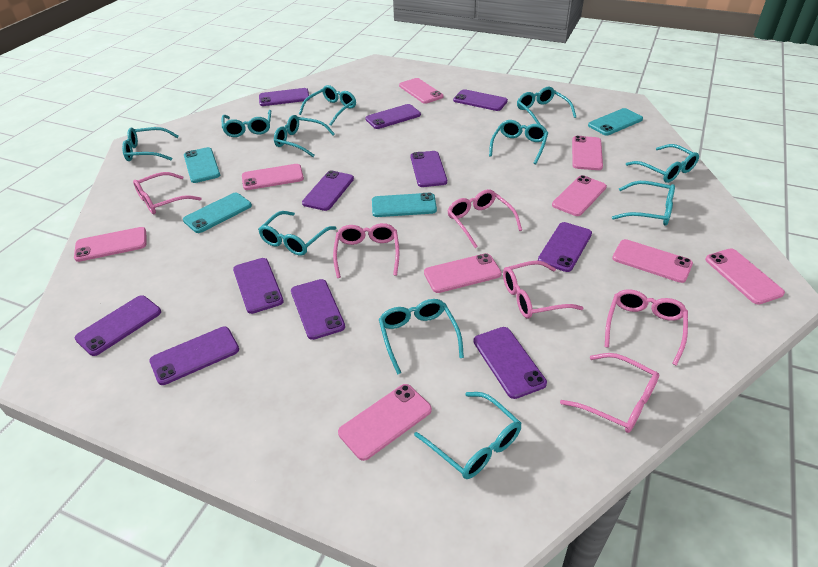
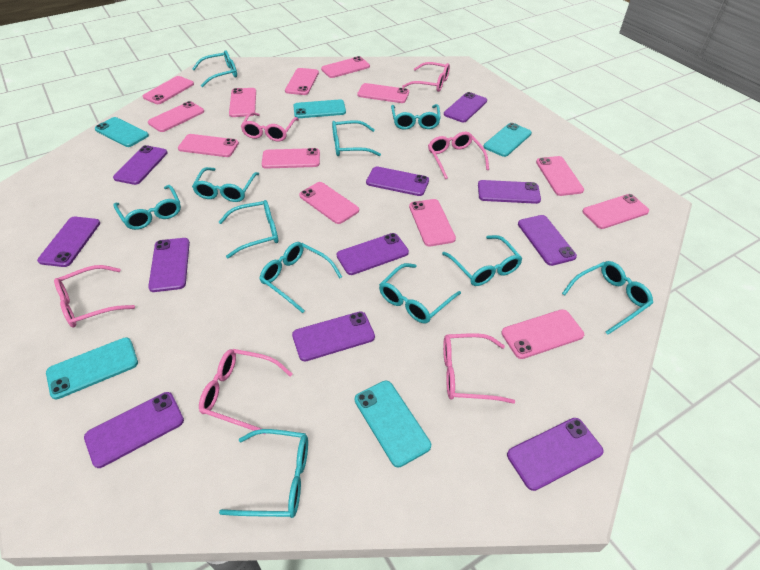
pink phone: 9 -> 13
turquoise phone: 4 -> 5

